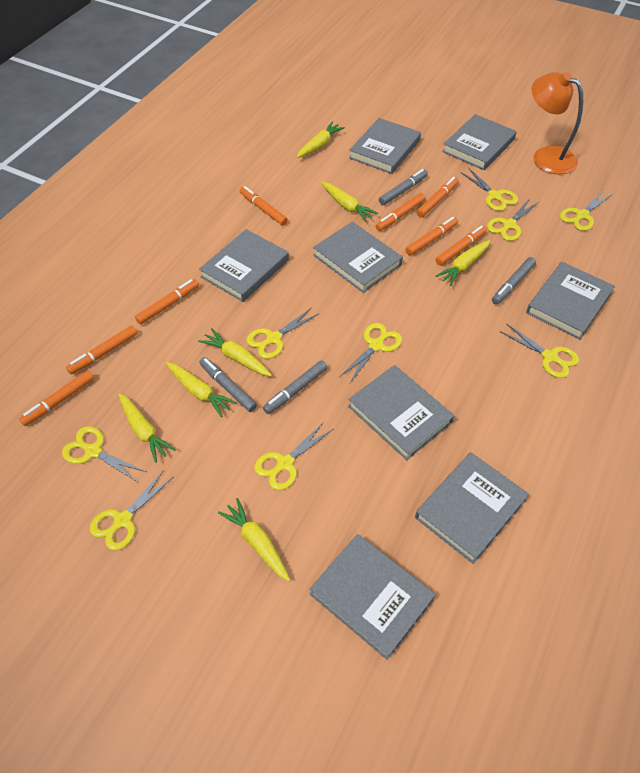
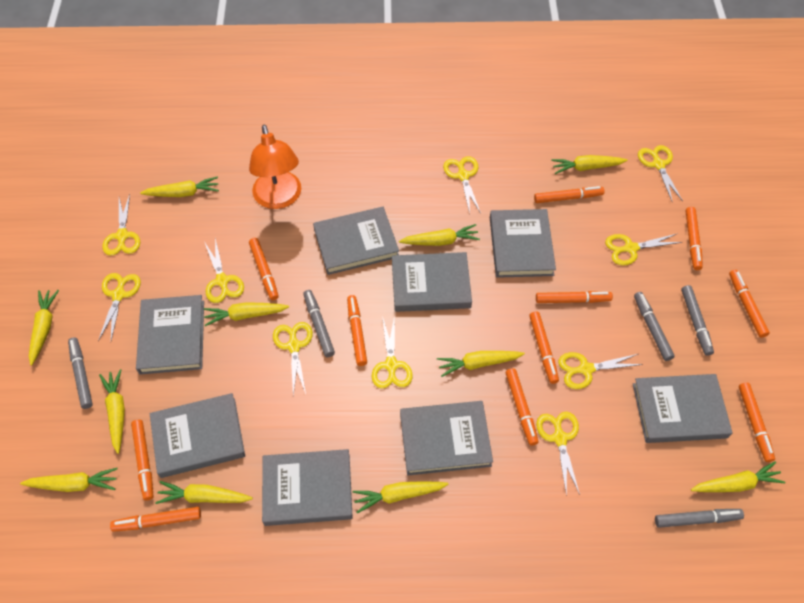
grey marker: 4 -> 5
orange marker: 8 -> 11
yellow carrot: 7 -> 11
yellow scissors: 9 -> 10

